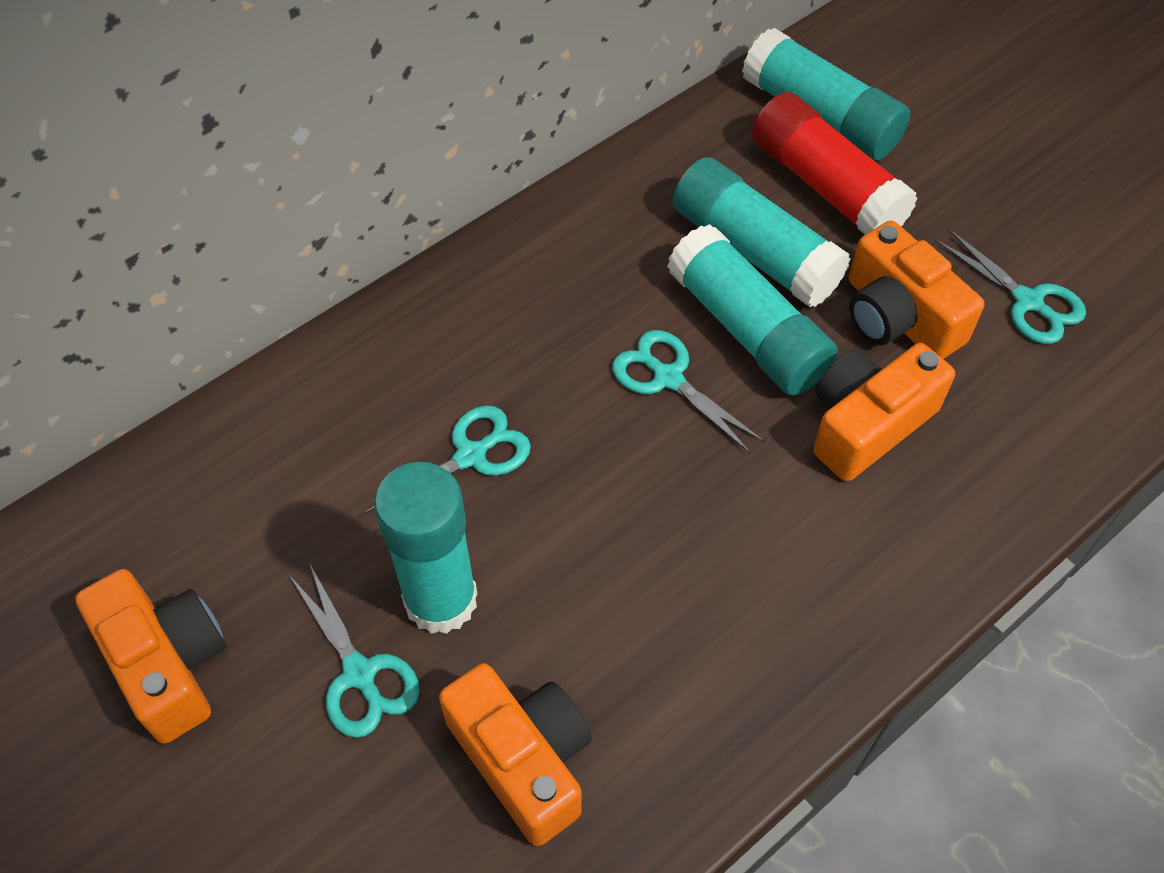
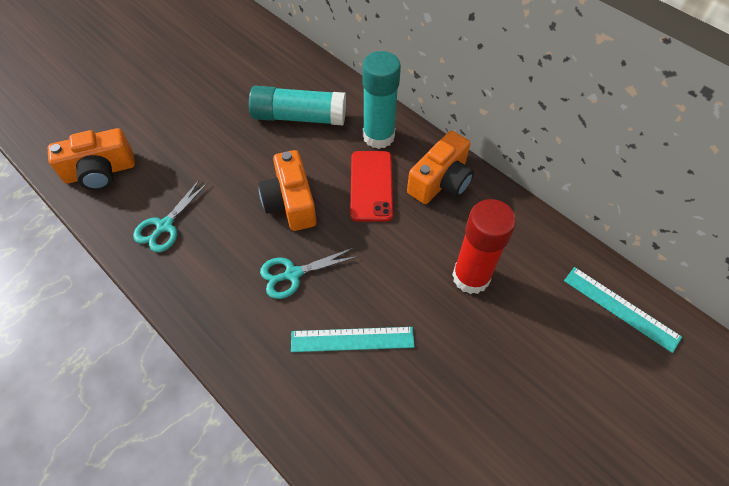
orange camera: 4 -> 3
red phone: 0 -> 1
turquoise glue stick: 4 -> 2
turquoise ruler: 0 -> 2
turquoise scissors: 4 -> 2

